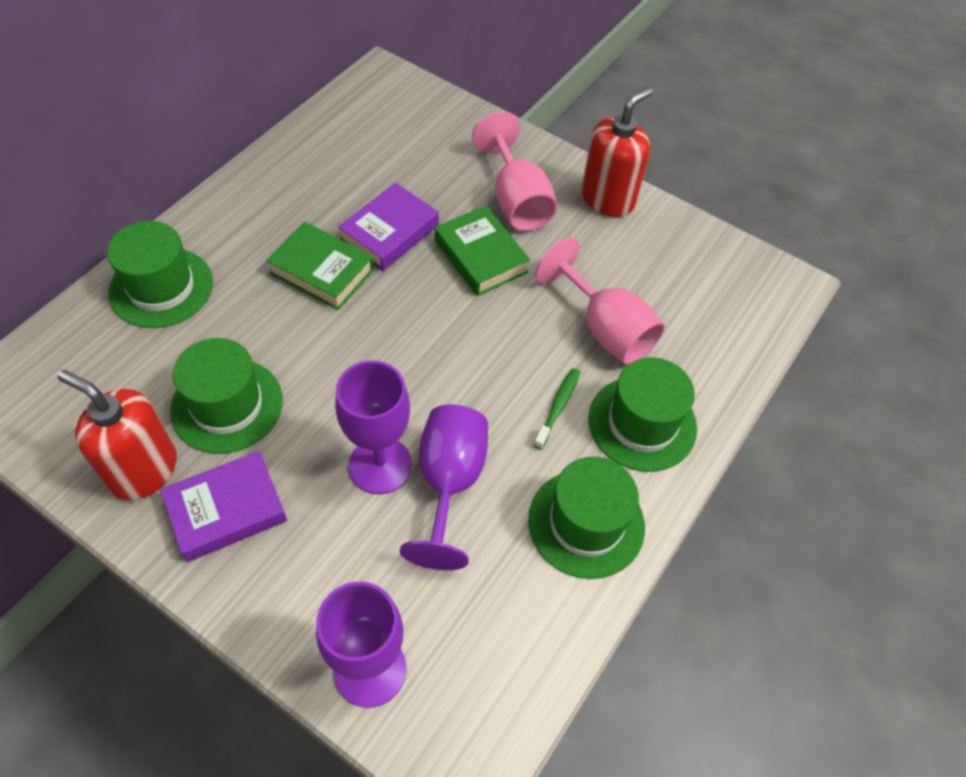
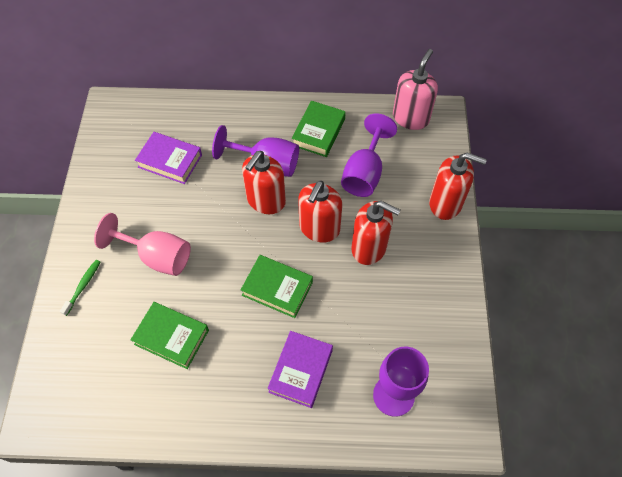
green book: 2 -> 3
green hat: 4 -> 0
pink goblet: 2 -> 1
pink soap dispenser: 0 -> 1
red soap dispenser: 2 -> 4

